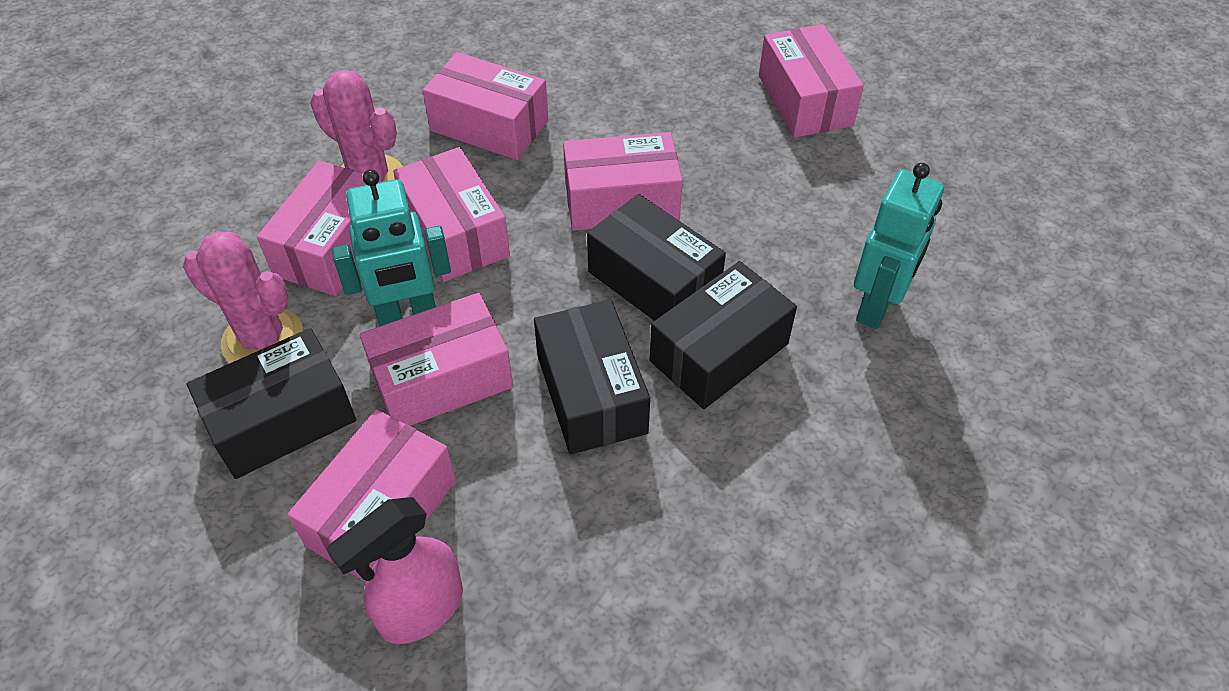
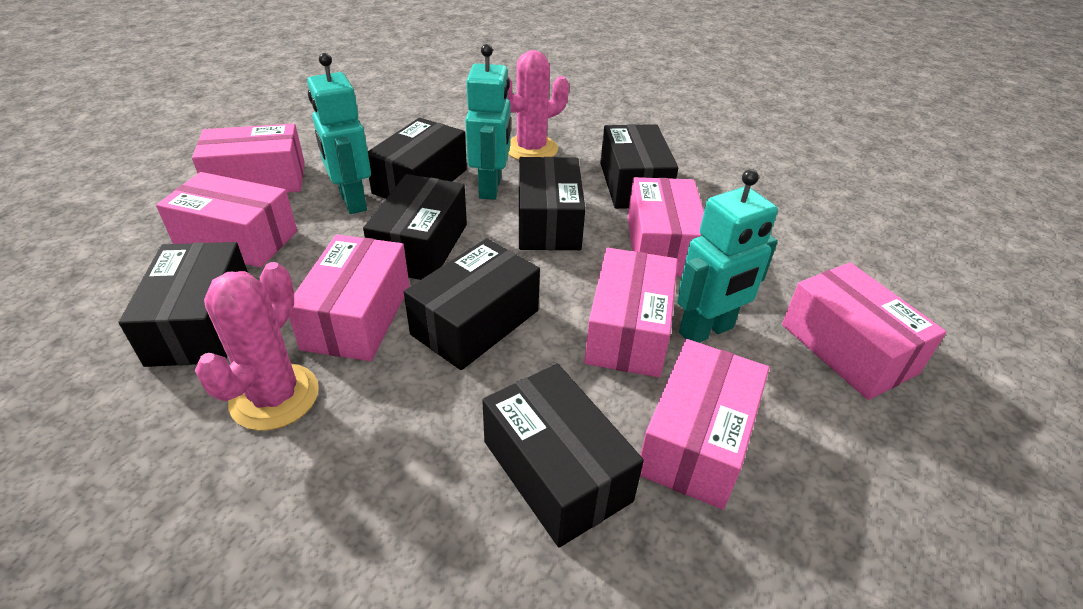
black box: 4 -> 7
pink spray bottle: 1 -> 0
turquoise robot: 2 -> 3

